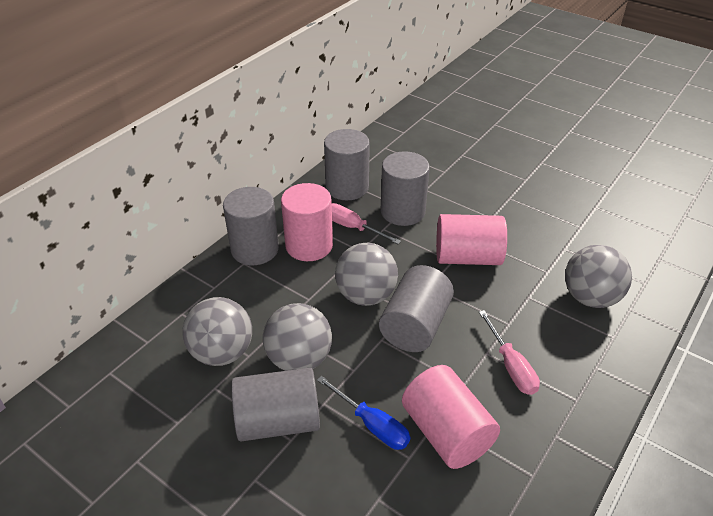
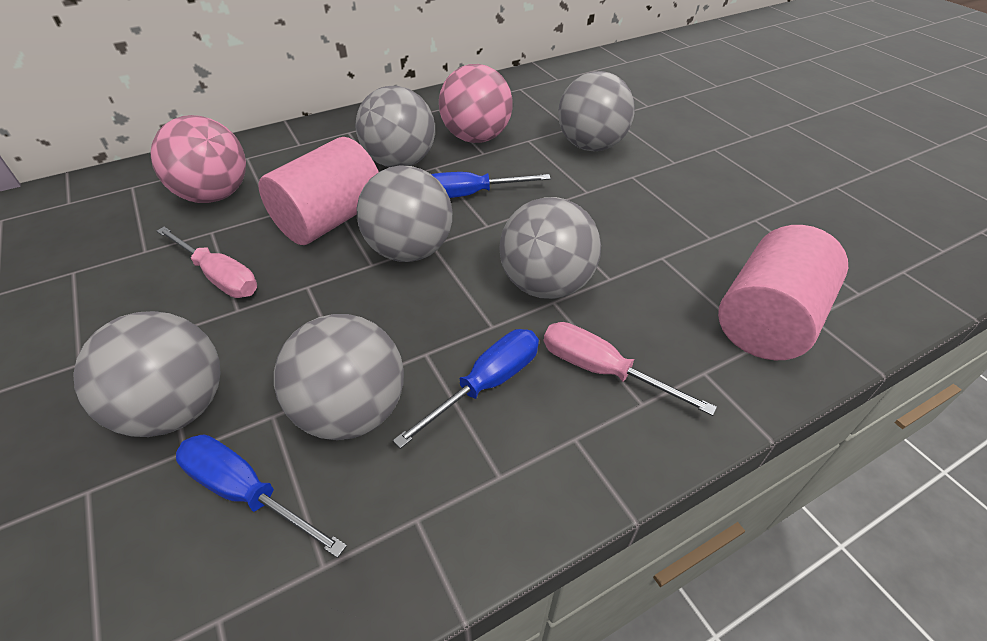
blue screwdriver: 1 -> 3
grey ball: 4 -> 6
grey cylinder: 5 -> 0
pink ball: 0 -> 2
pink cylinder: 3 -> 2

